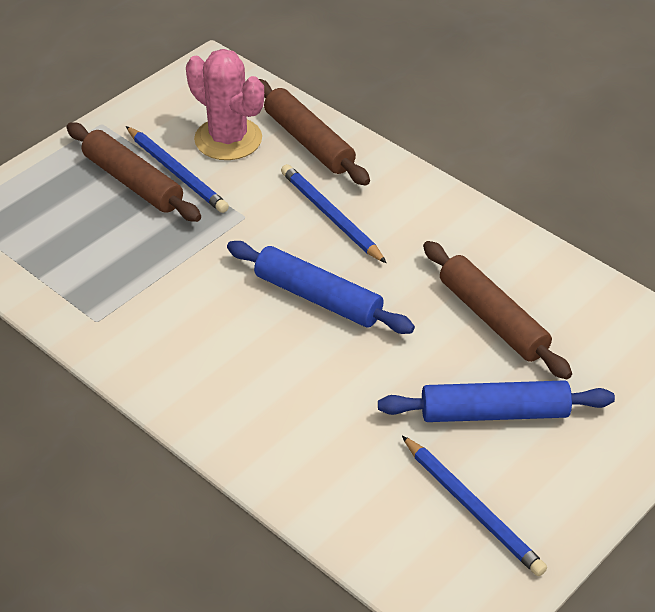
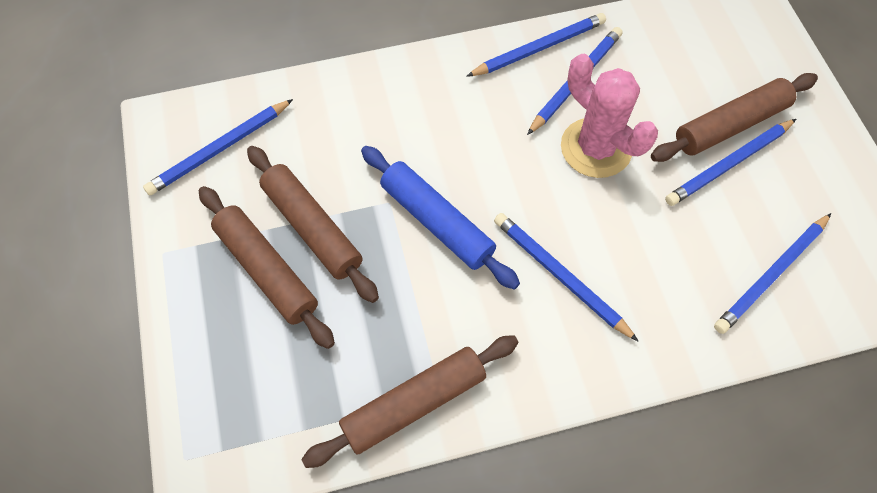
blue pencil: 3 -> 6
blue rolling pin: 2 -> 1
brown rolling pin: 3 -> 4

